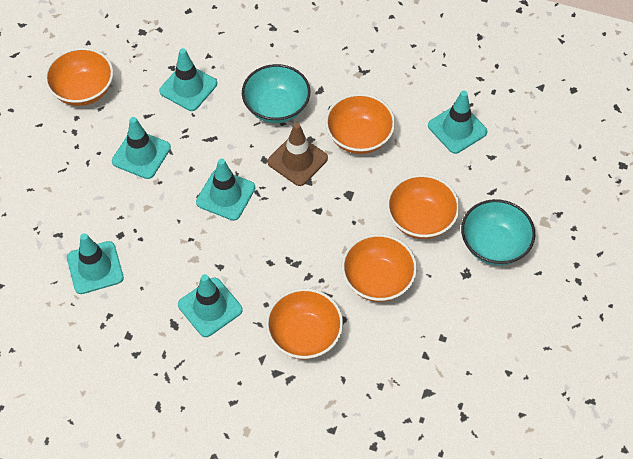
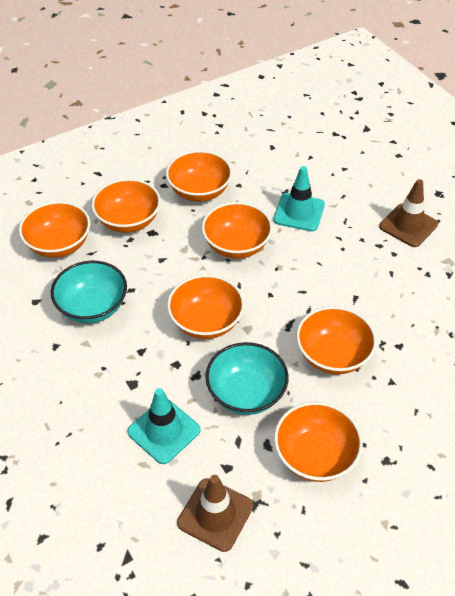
brown traffic cone: 1 -> 2
orange bowl: 5 -> 7
turquoise traffic cone: 6 -> 2

